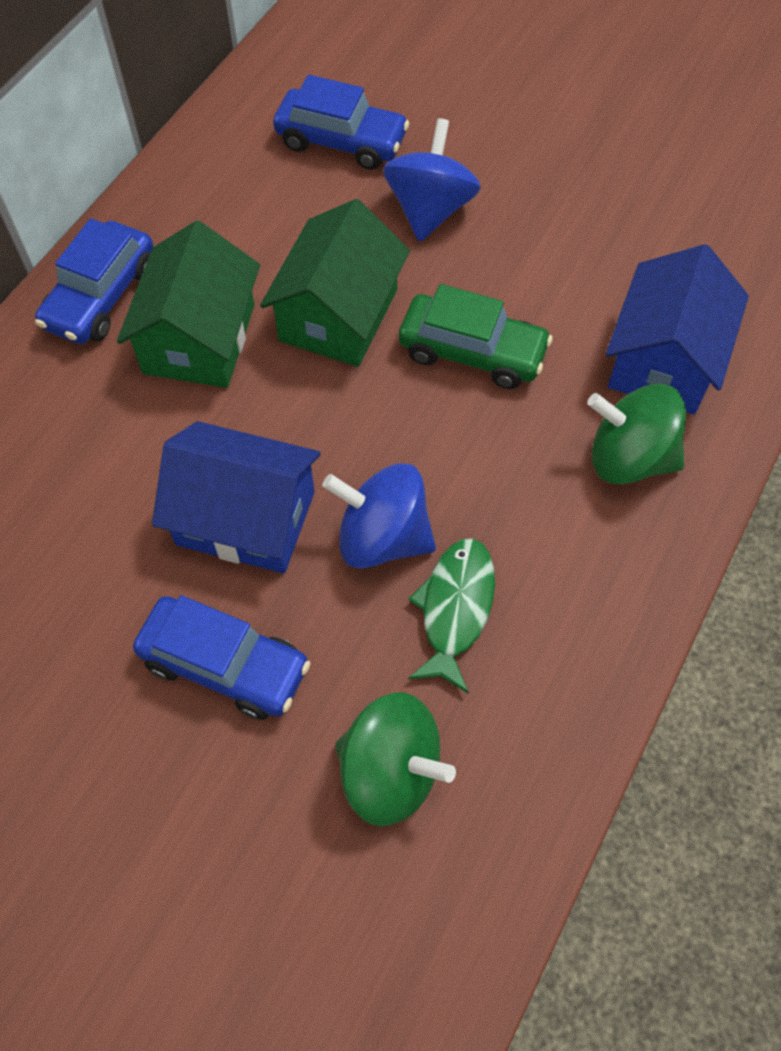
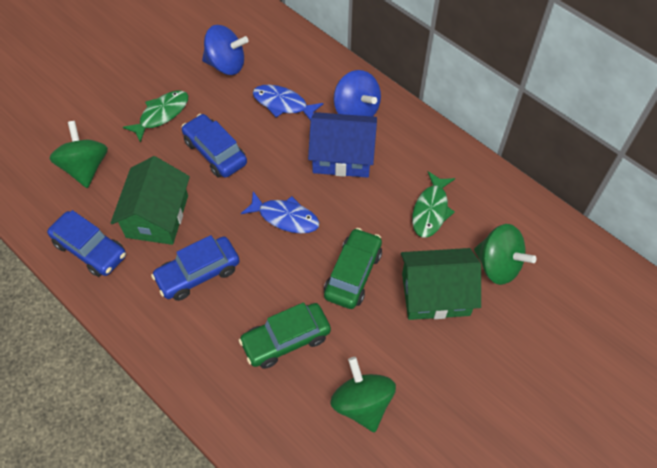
blue fish: 0 -> 2
blue house: 2 -> 1
green car: 1 -> 2
green fish: 1 -> 2
green spinning top: 2 -> 3

